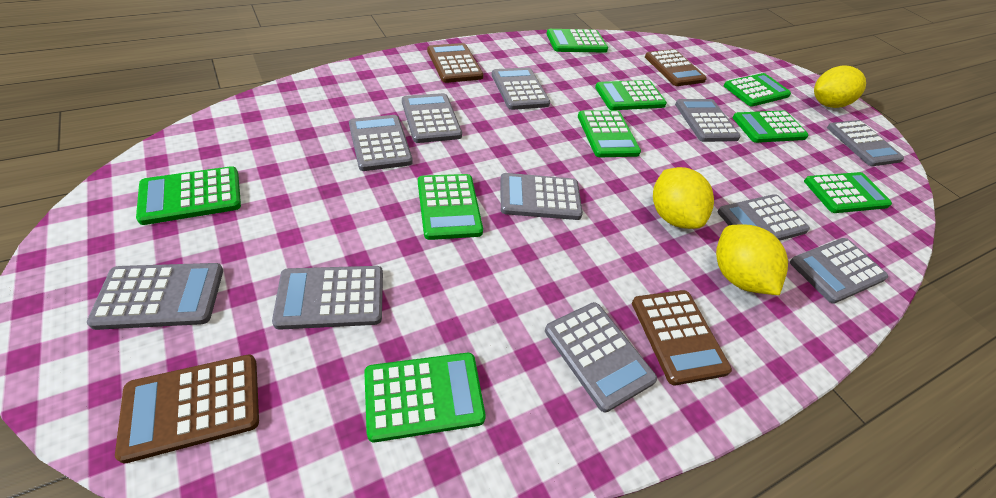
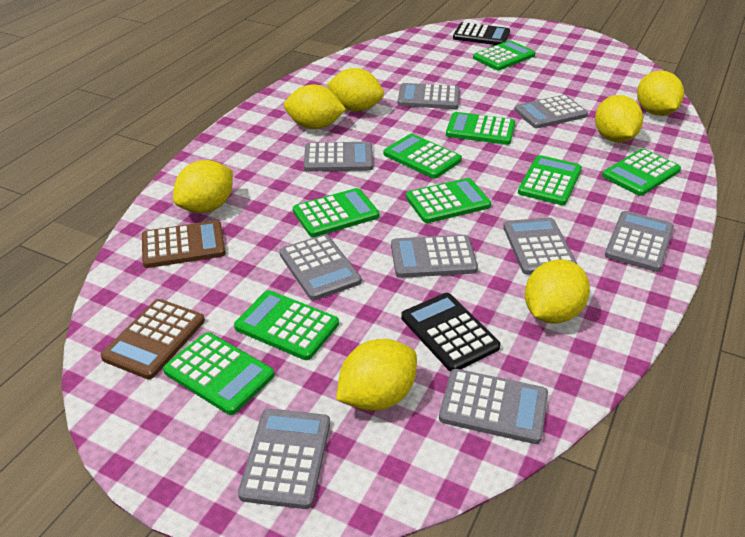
black calculator: 0 -> 2
brown calculator: 4 -> 2
grey calculator: 11 -> 9
yellow lemon: 3 -> 7

